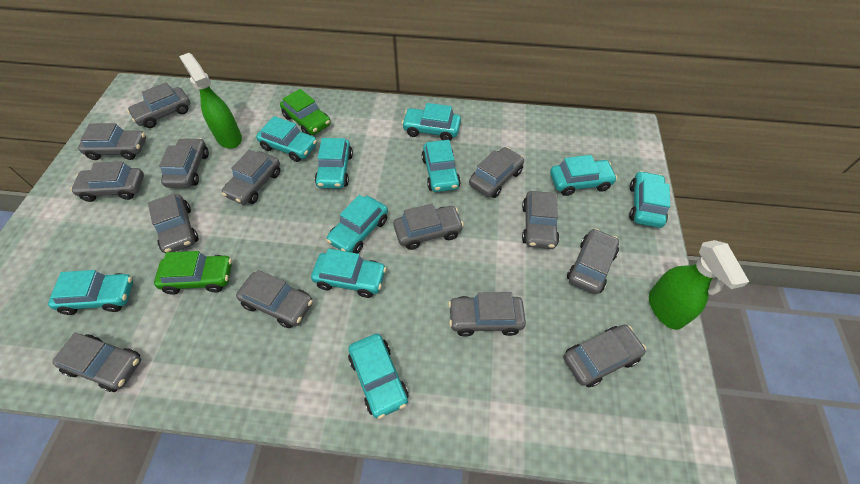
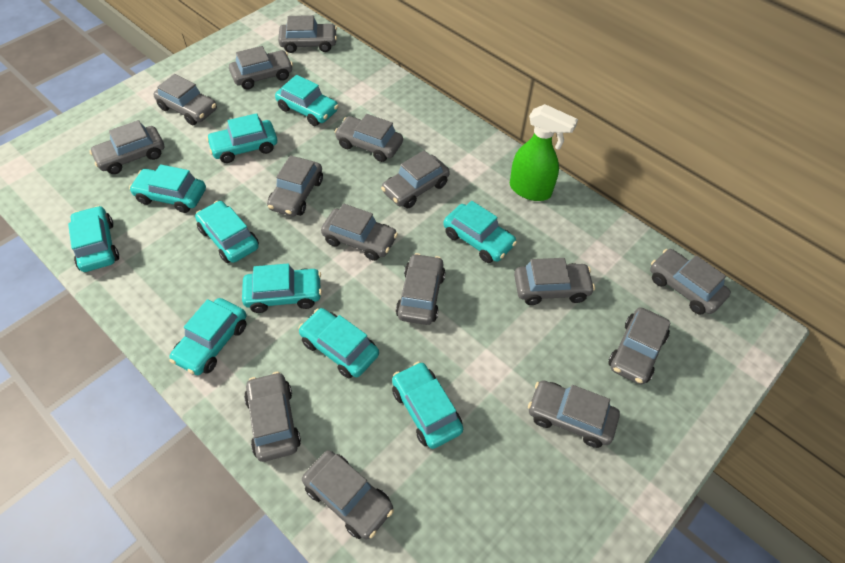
green car: 2 -> 0
green spray bottle: 2 -> 1
grey car: 14 -> 15

